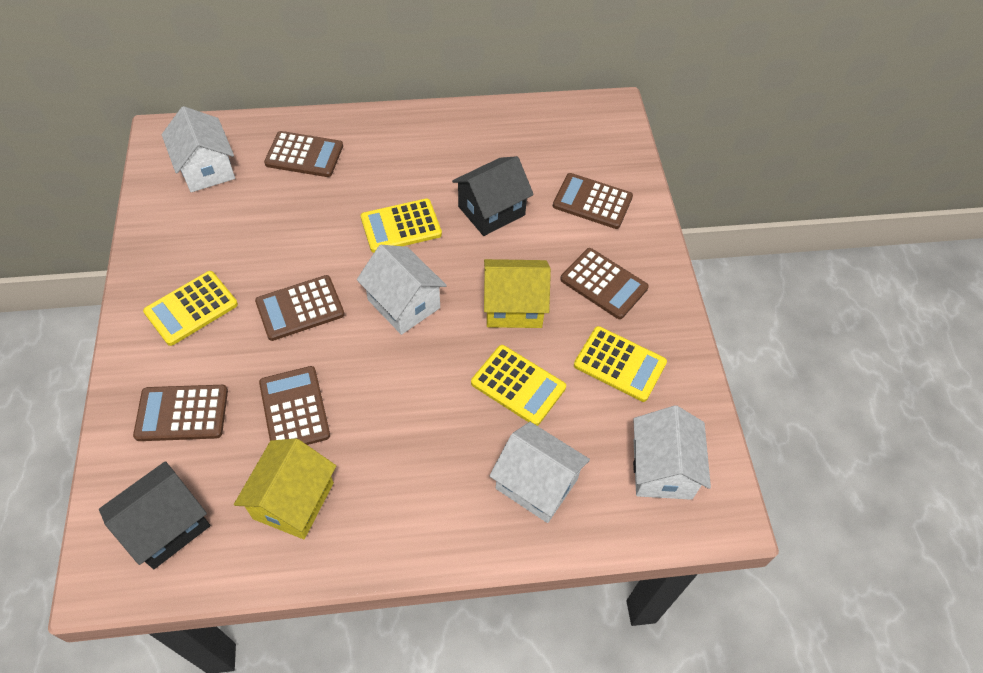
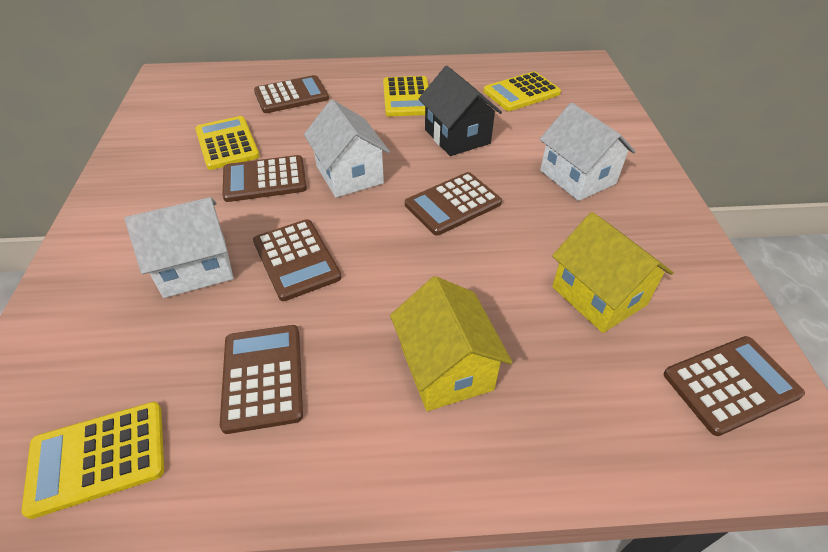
black house: 2 -> 1
white house: 4 -> 3

